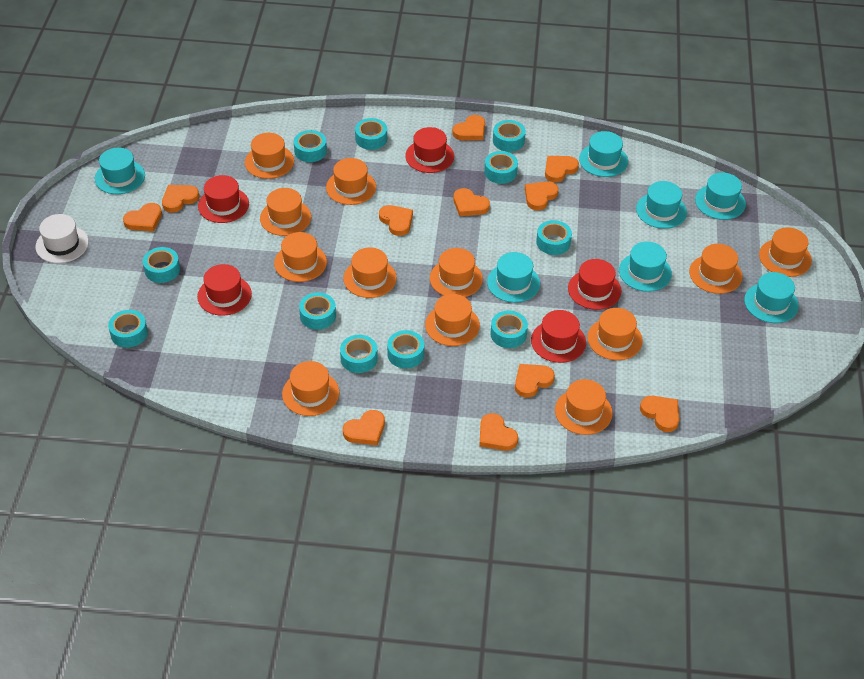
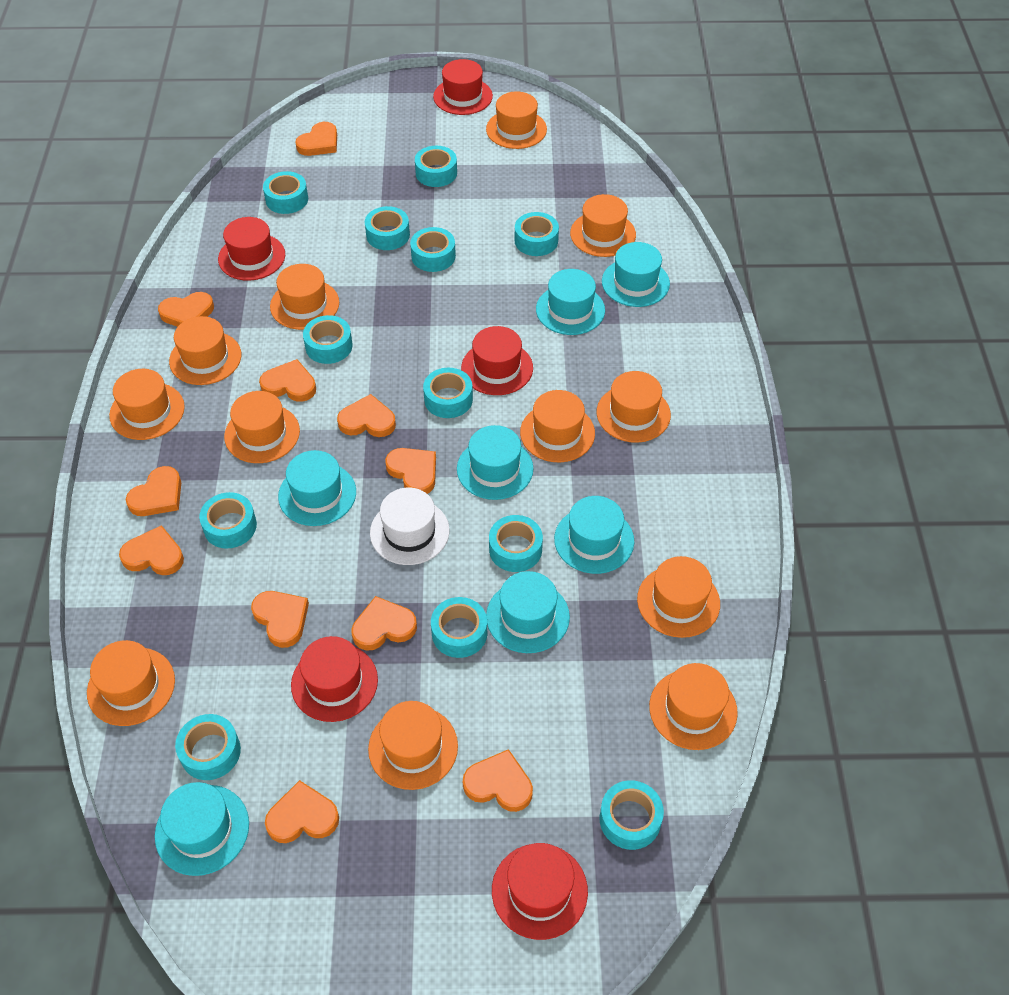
turquoise tape: 11 -> 12

